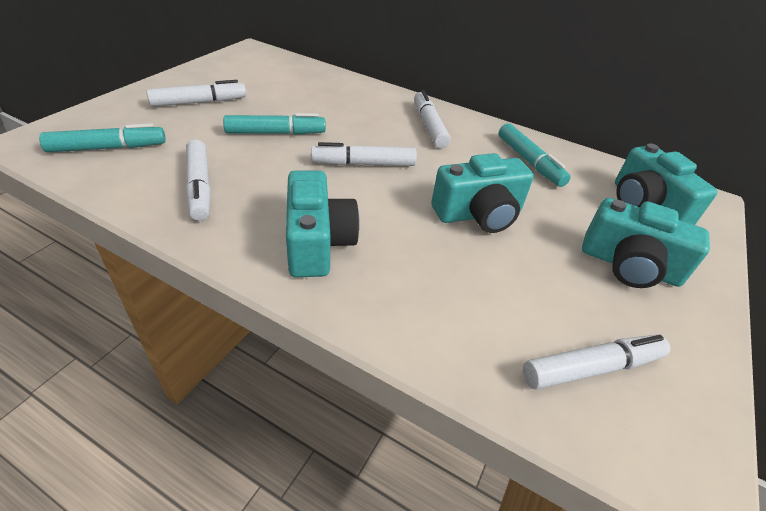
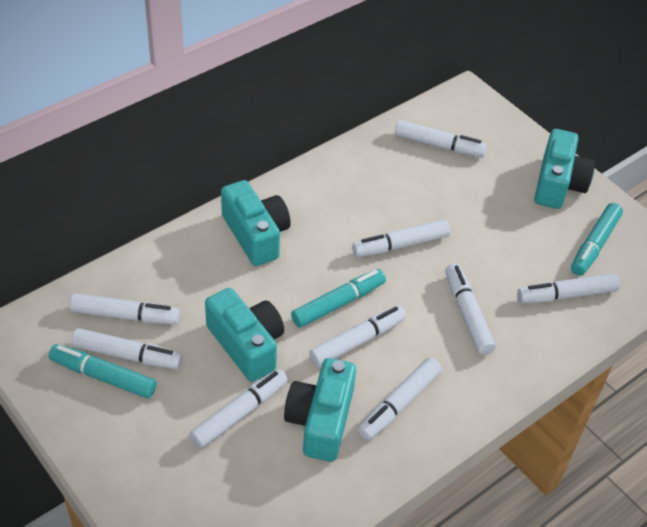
white marker: 5 -> 9

